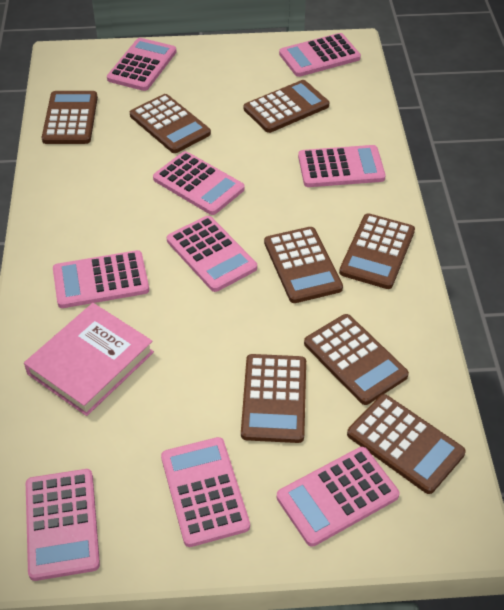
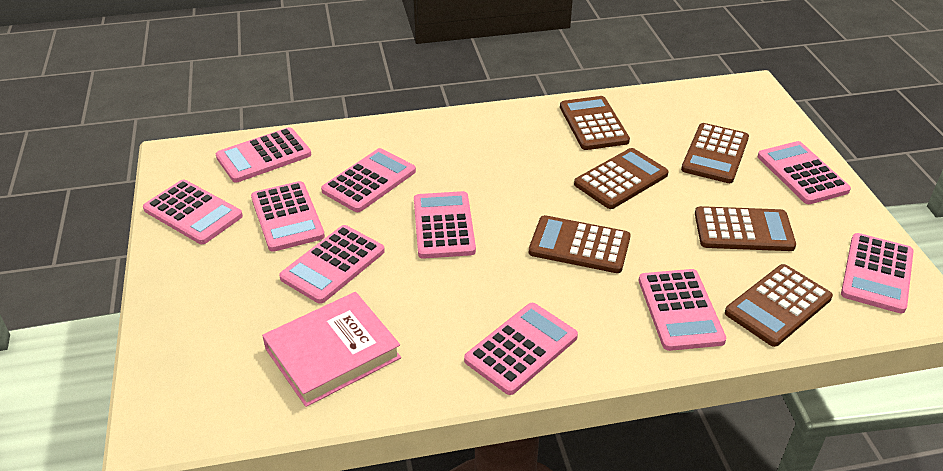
brown calculator: 8 -> 6
pink calculator: 9 -> 10

